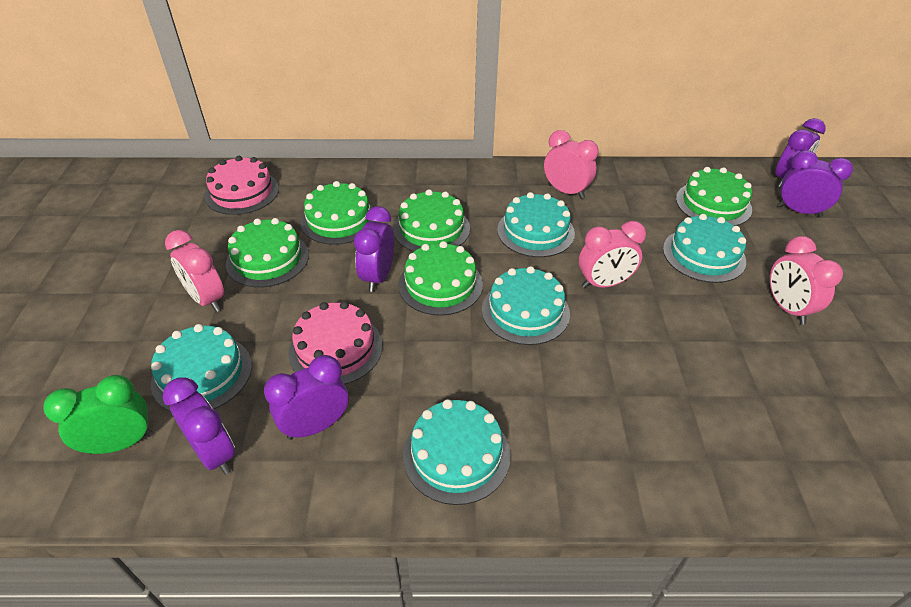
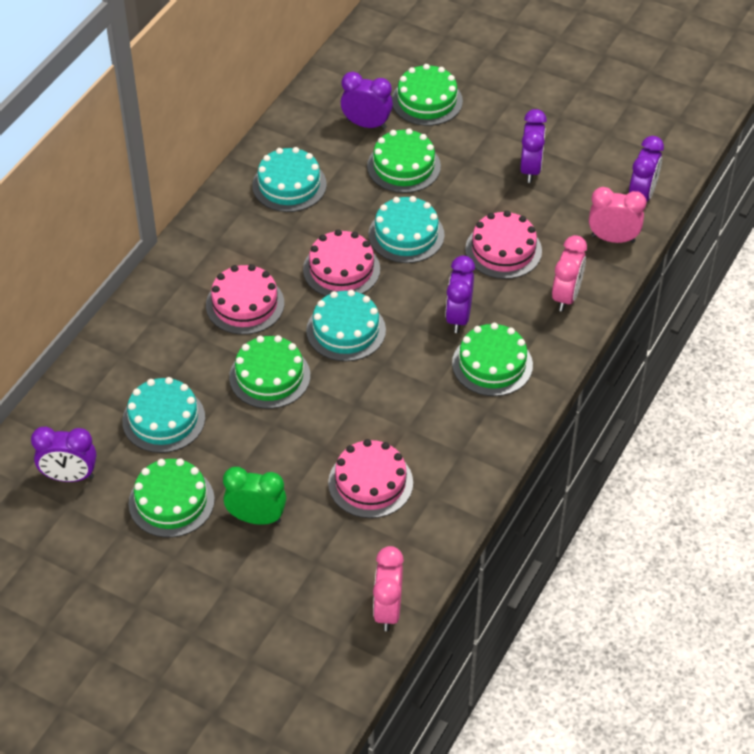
pink cake: 2 -> 4
pink clock: 4 -> 3
turquoise cake: 5 -> 4

